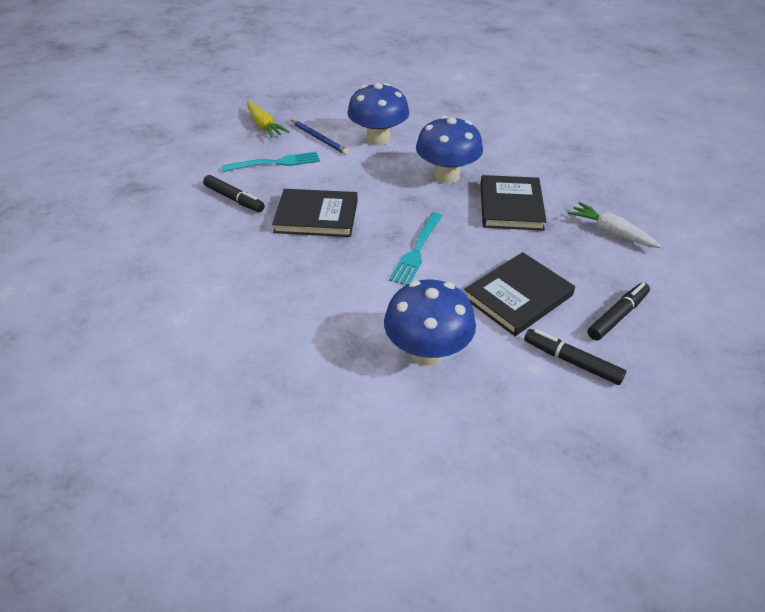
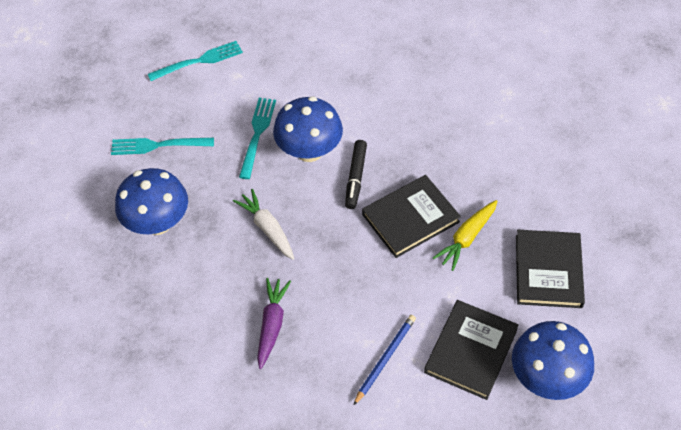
black marker: 3 -> 1
purple carrot: 0 -> 1
turquoise fork: 2 -> 3

